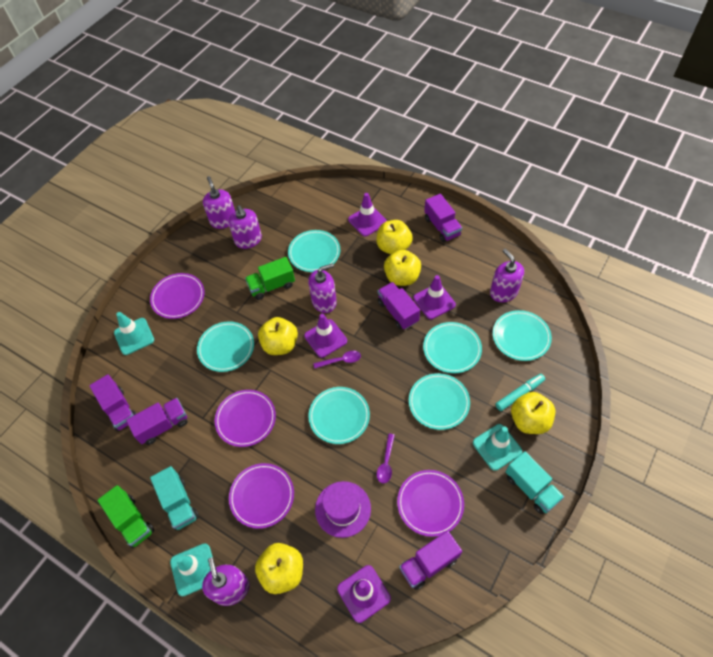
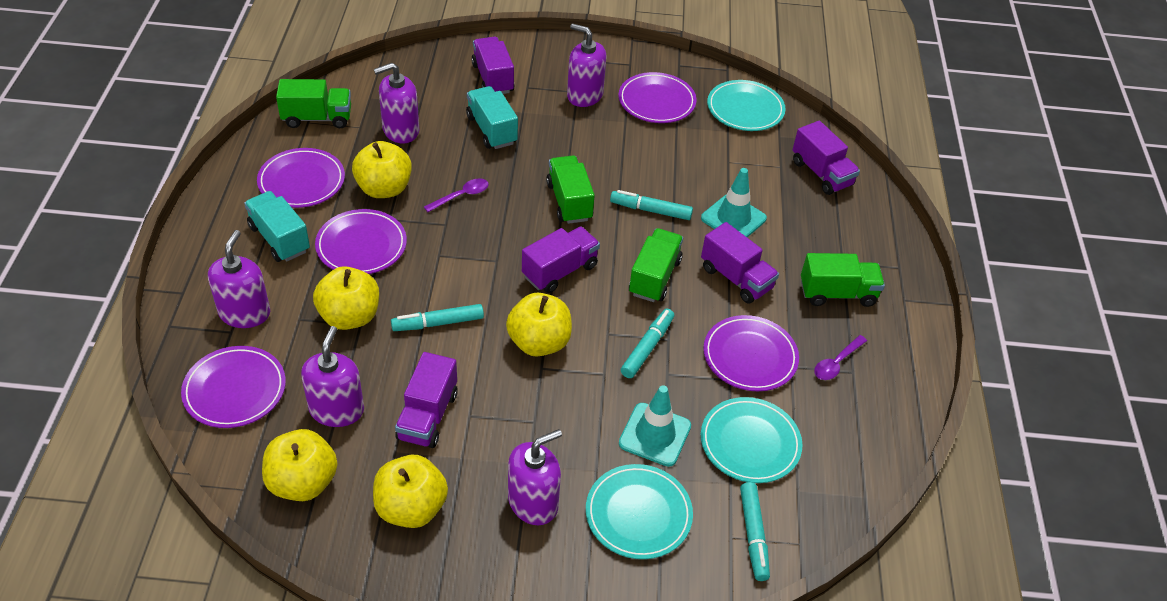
green truck: 2 -> 4
purple hat: 1 -> 0
purple plate: 4 -> 5
purple traffic cone: 4 -> 0
turquoise marker: 1 -> 4
turquoise plate: 6 -> 3
turquoise traffic cone: 3 -> 2

